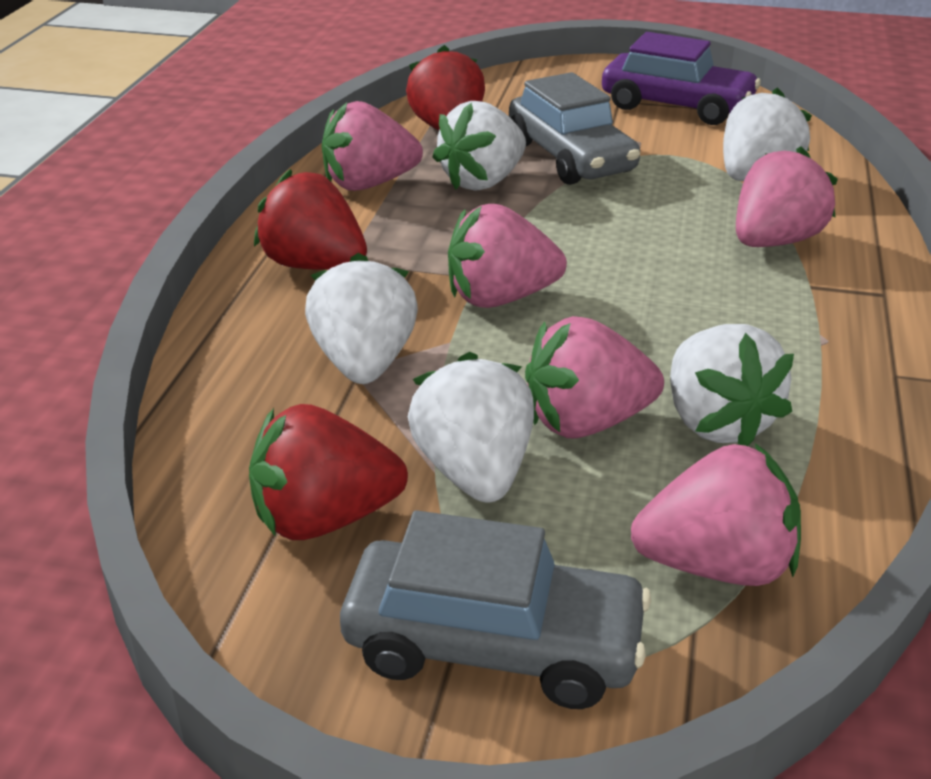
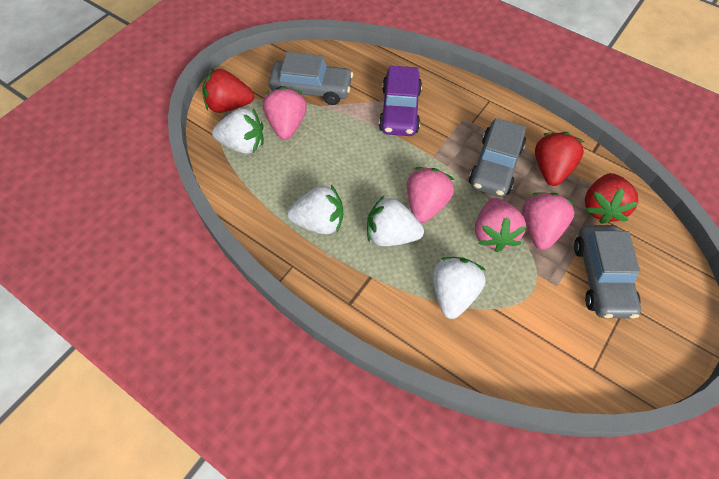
grey car: 2 -> 3
pink strawberry: 5 -> 4
white strawberry: 5 -> 4

